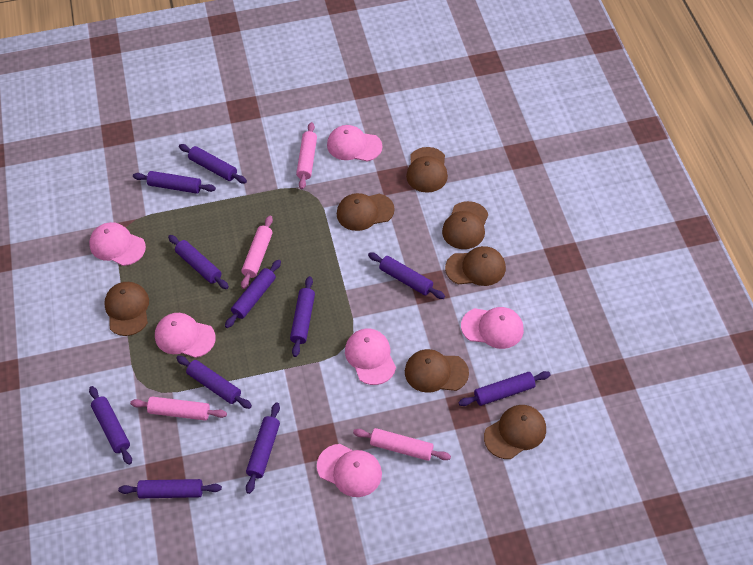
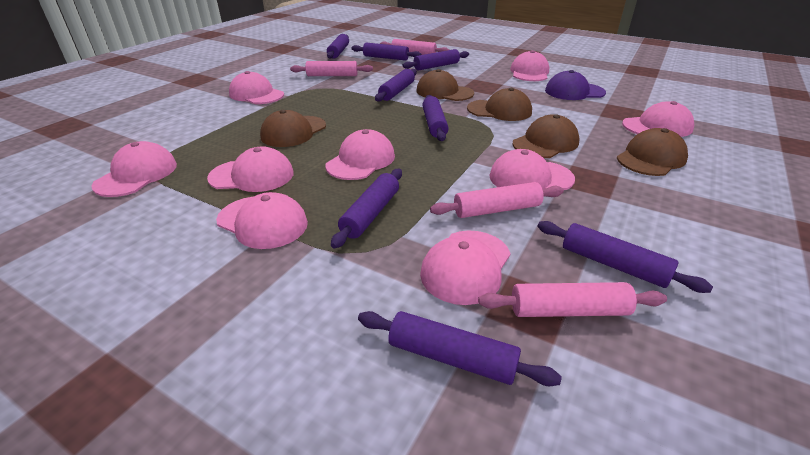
brown cap: 7 -> 5
pink cap: 6 -> 9
purple cap: 0 -> 1
purple rolling pin: 11 -> 8

